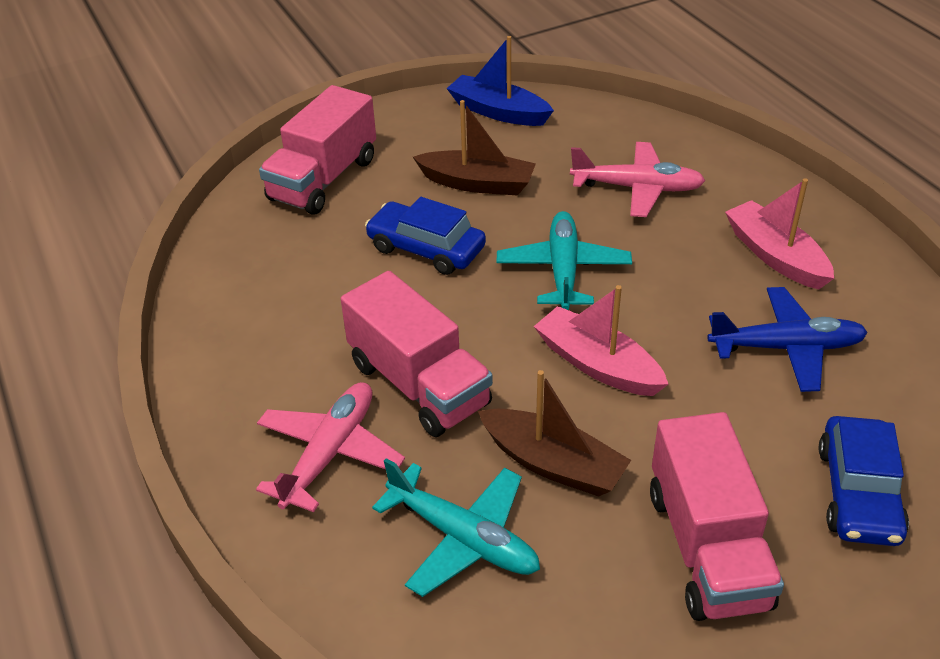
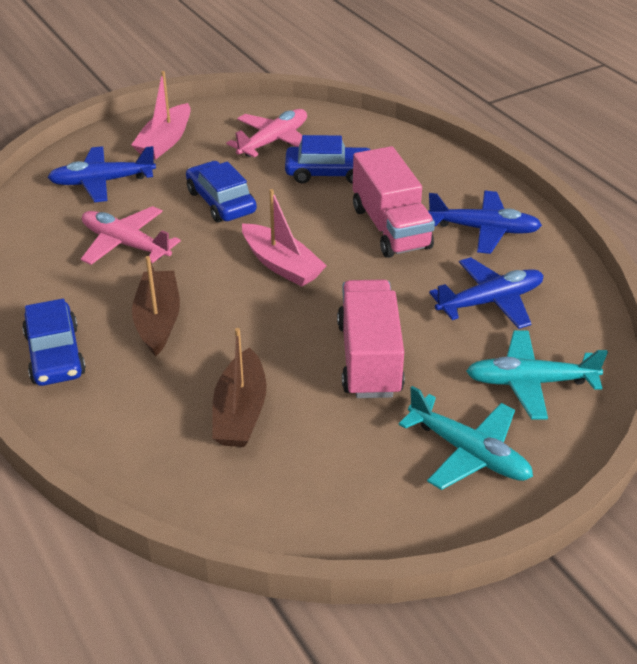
blue boat: 1 -> 0
blue car: 2 -> 3
blue plane: 1 -> 3
pink truck: 3 -> 2

